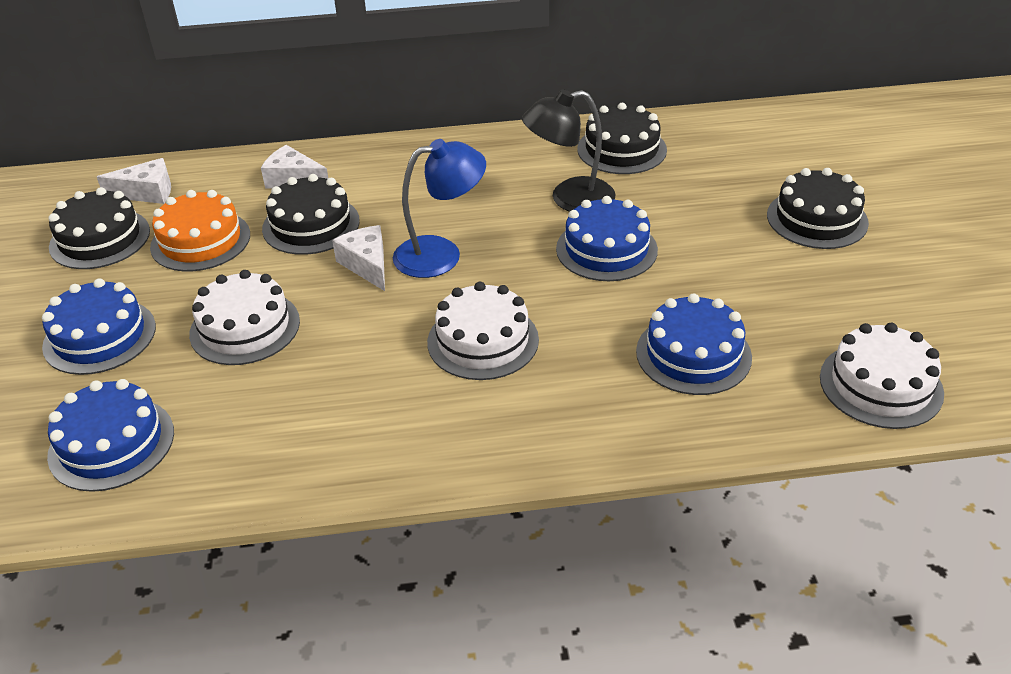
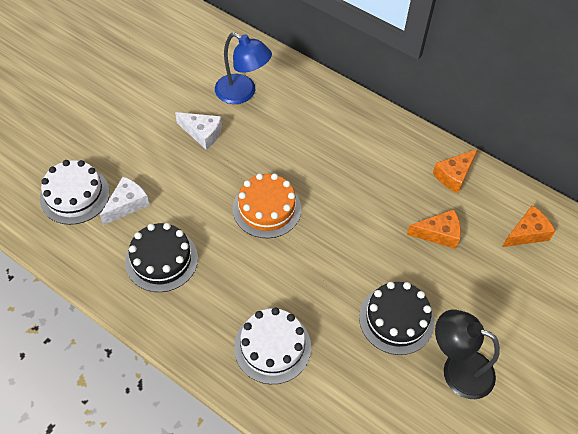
black cake: 4 -> 2
blue cake: 4 -> 0
orange cheese: 0 -> 3
white cake: 3 -> 2
white cheese: 3 -> 2

